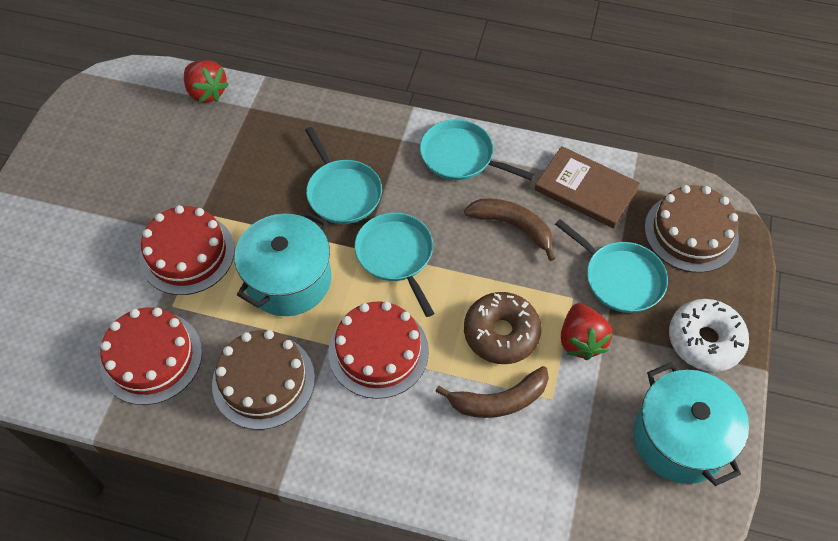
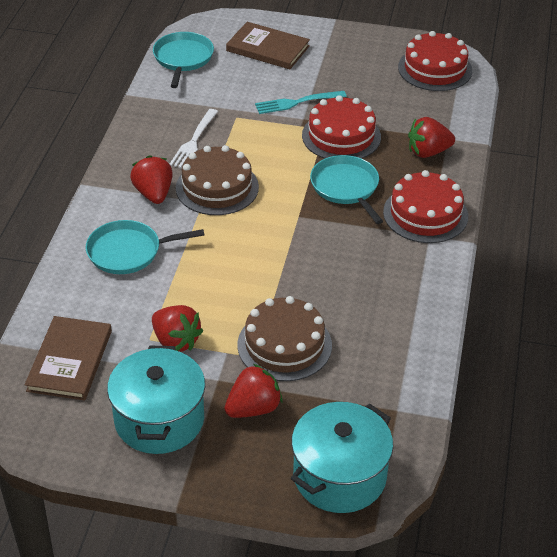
brown banana: 2 -> 0
brown book: 1 -> 2
brown donut: 1 -> 0
red strawberry: 2 -> 4
turquoise fork: 0 -> 1
turquoise pan: 4 -> 3
white donut: 1 -> 0
white fork: 0 -> 1

